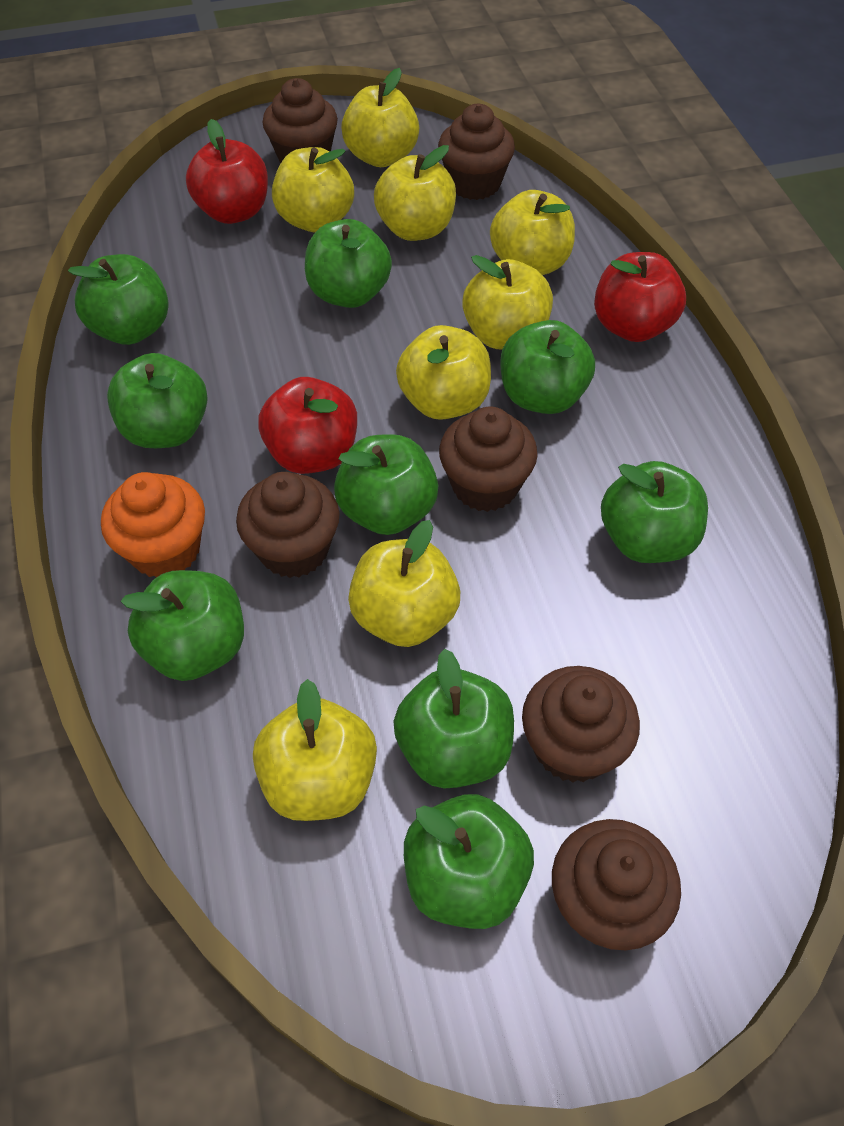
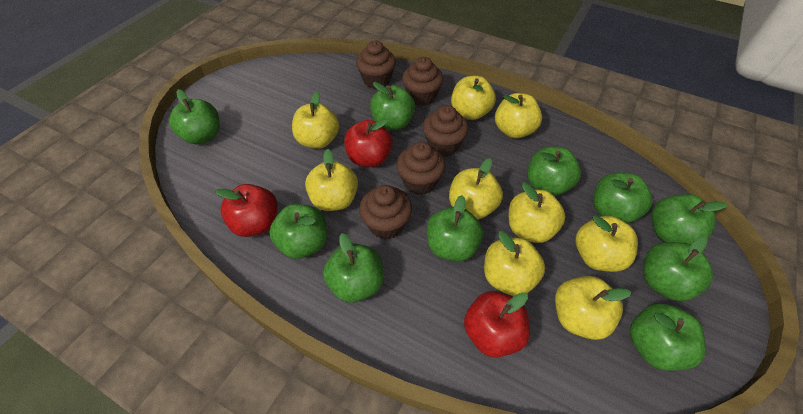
brown cupcake: 6 -> 5
green apple: 9 -> 10
orange cupcake: 1 -> 0
yellow apple: 8 -> 9

